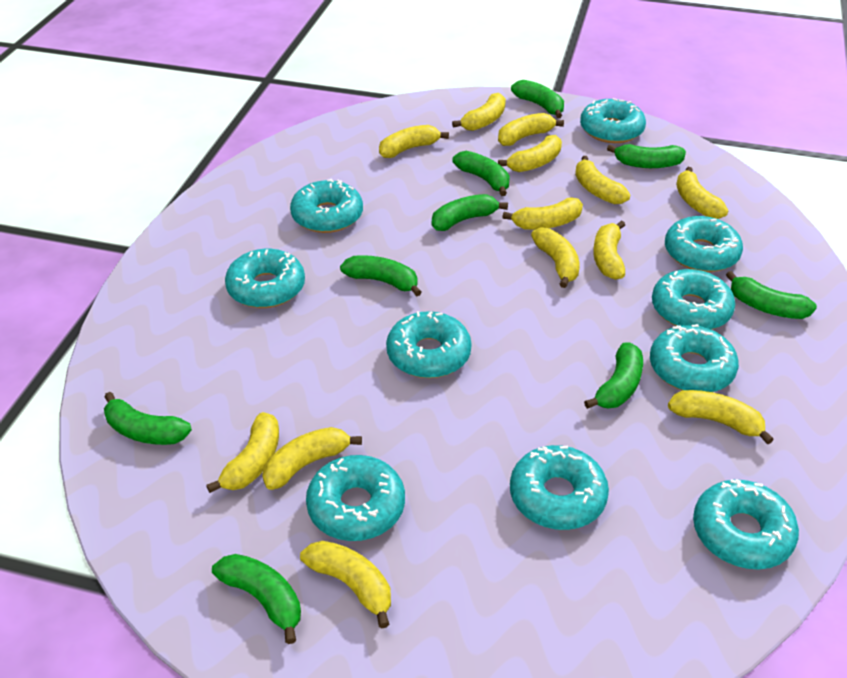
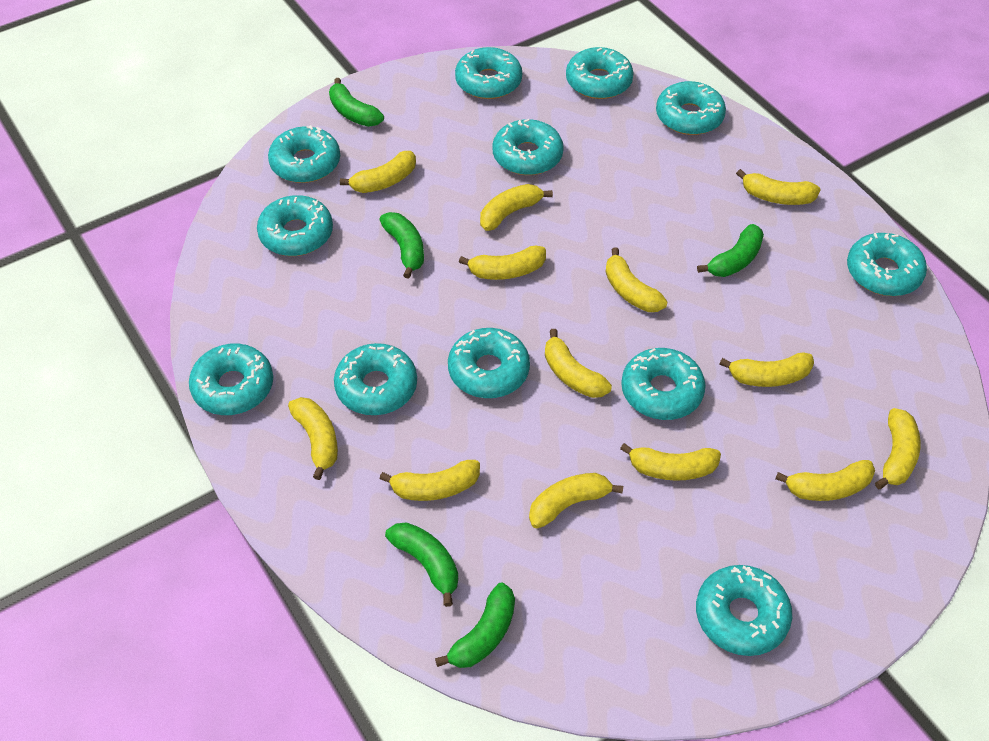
green banana: 9 -> 5
turquoise donut: 10 -> 12

